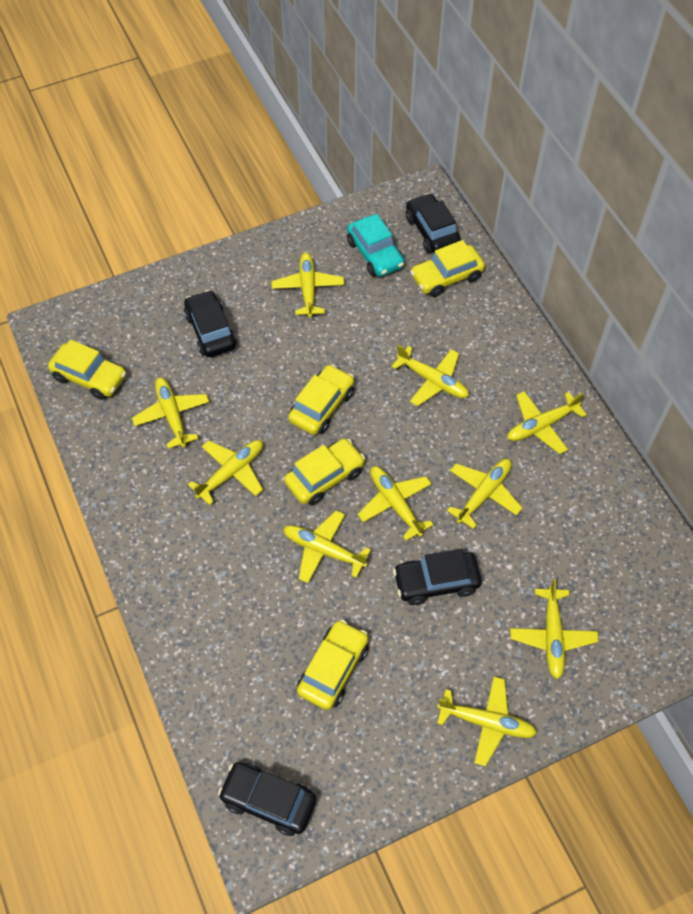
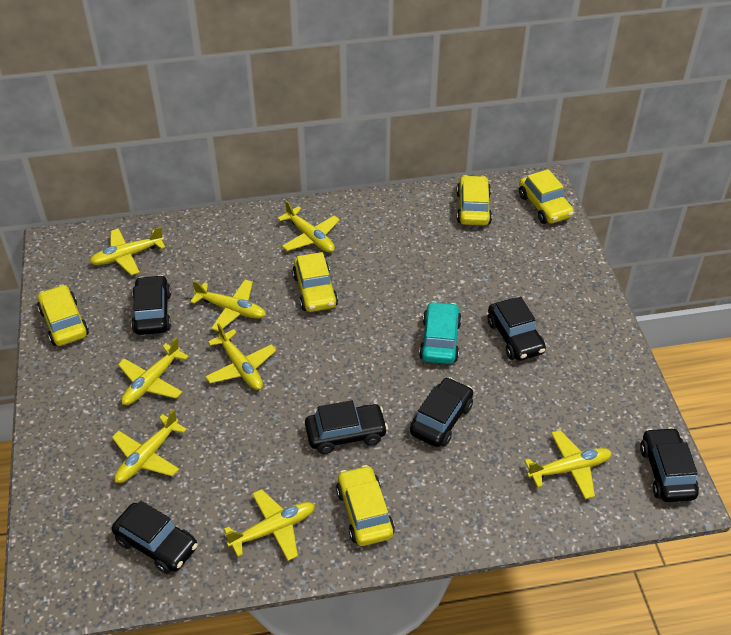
black car: 4 -> 6
yellow plane: 10 -> 8

